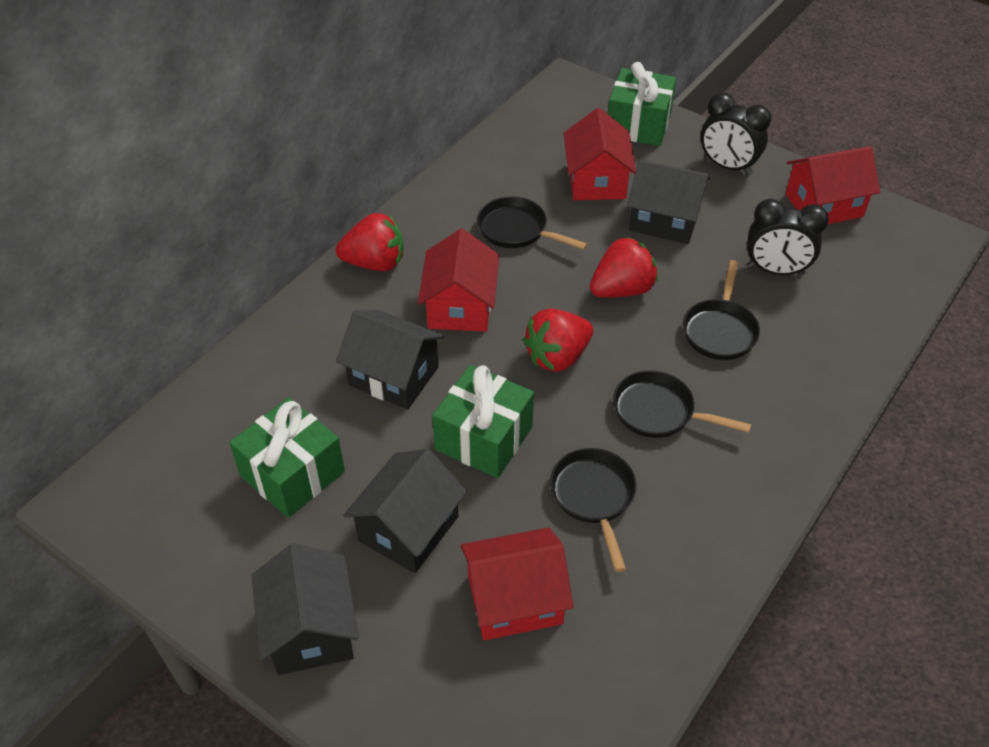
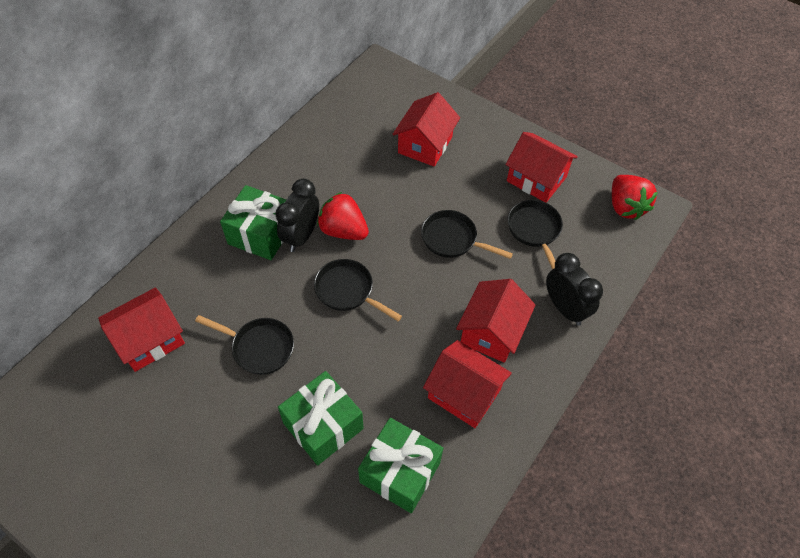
black house: 4 -> 0
red house: 4 -> 5
red strawberry: 3 -> 2

